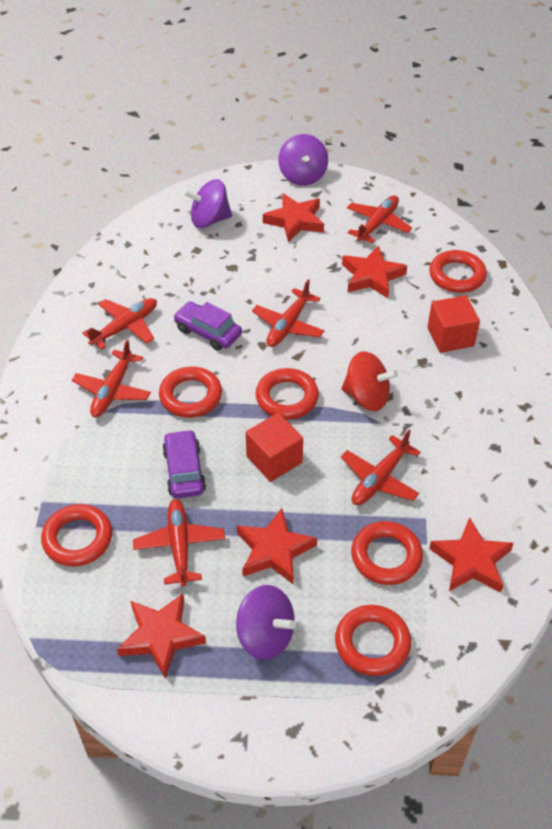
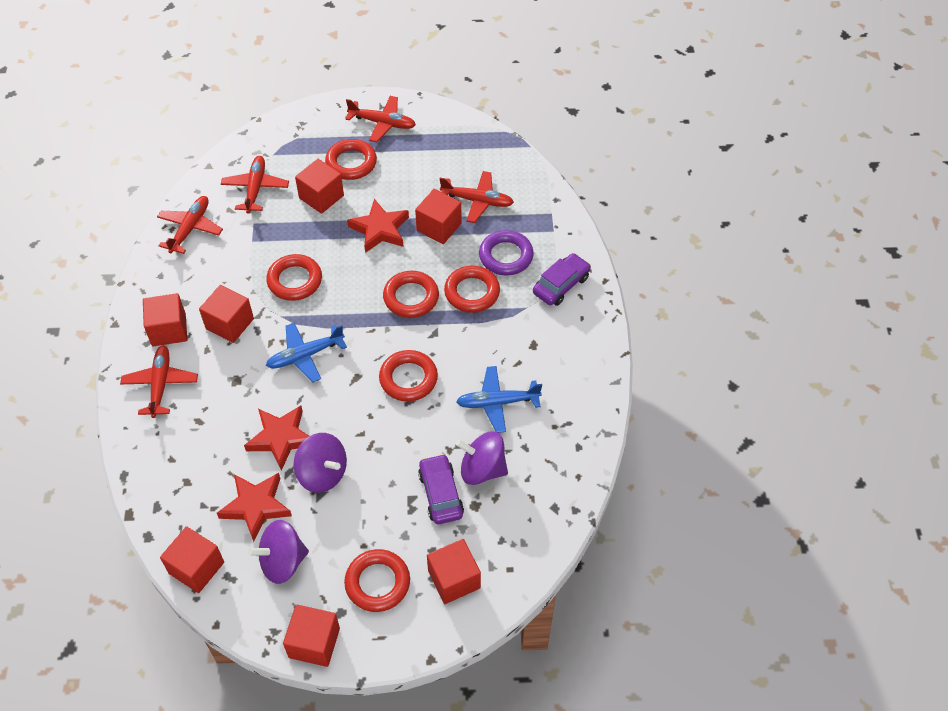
blue plane: 0 -> 2
purple ring: 0 -> 1
red cube: 2 -> 7
red plane: 6 -> 5
red spinning top: 1 -> 0
red star: 5 -> 3

